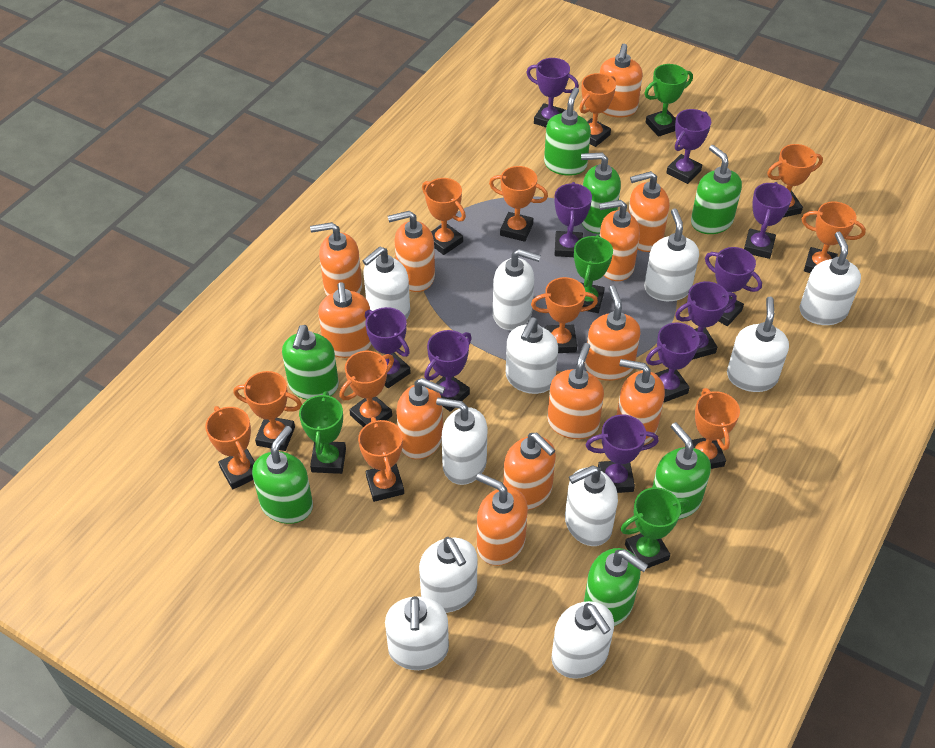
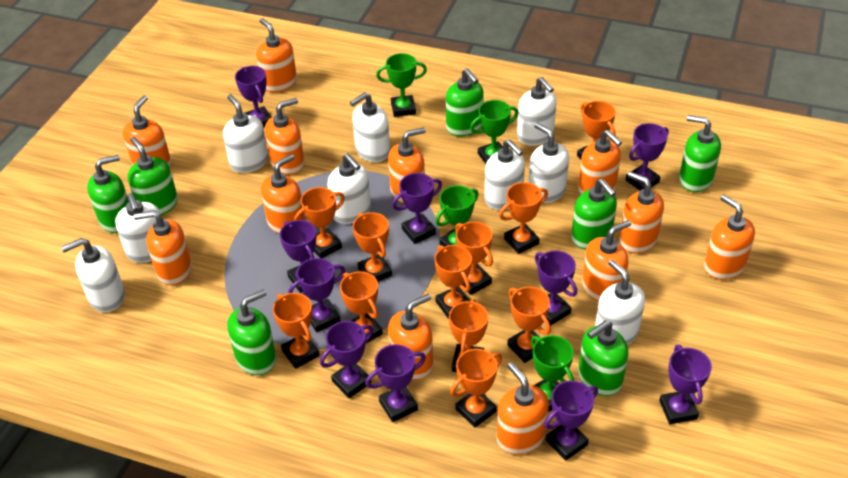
white soap dispenser: 11 -> 9

